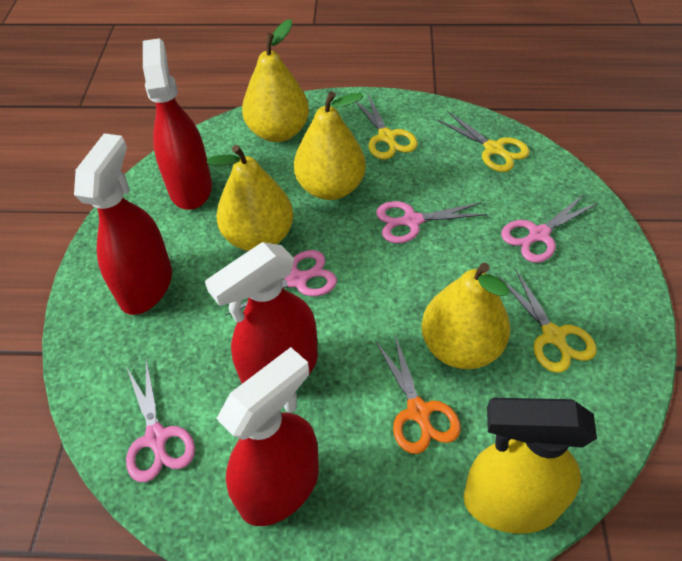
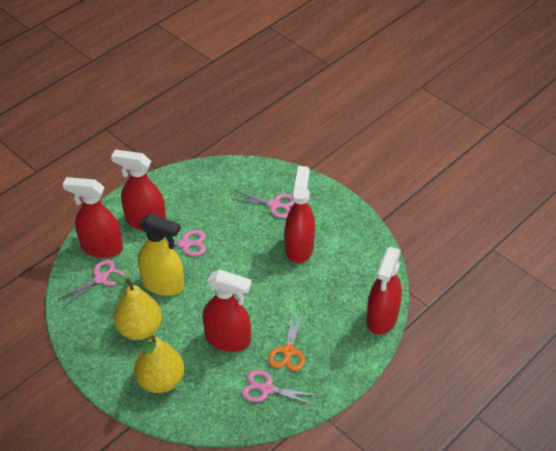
red spray bottle: 4 -> 5
yellow pear: 4 -> 2
yellow scissors: 3 -> 0

